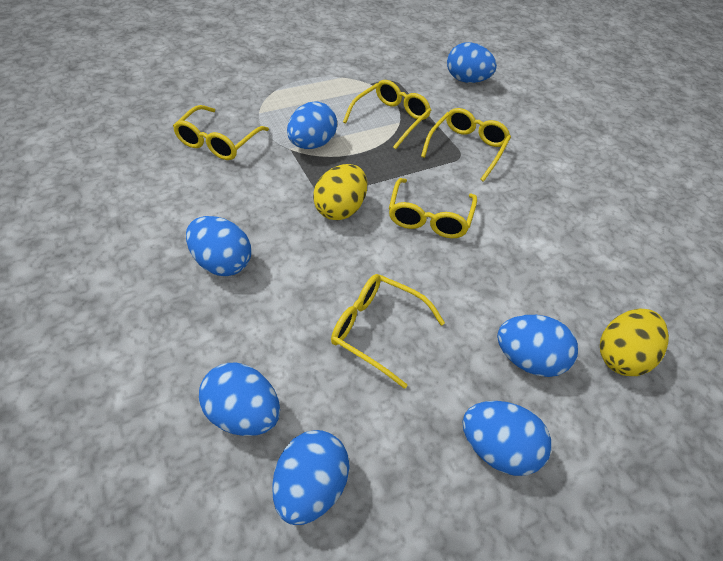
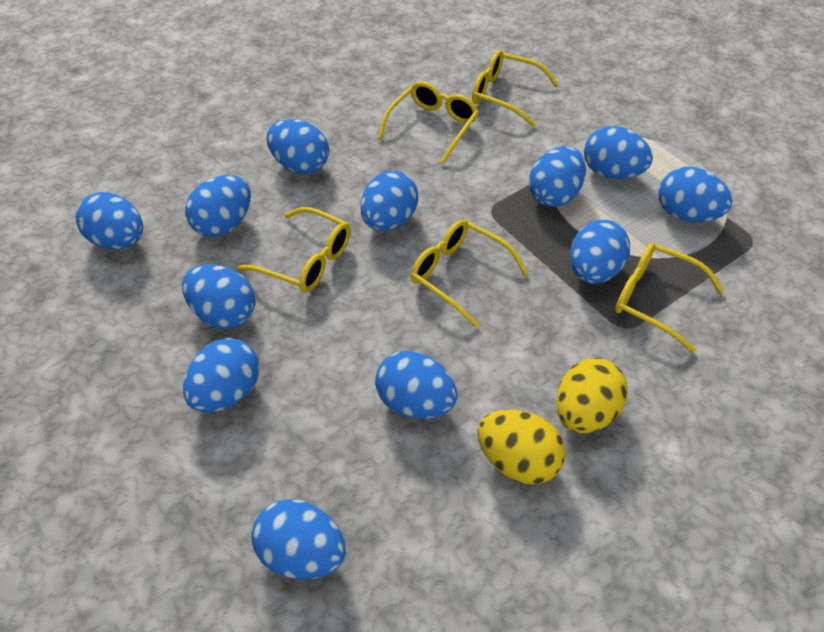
blue egg: 7 -> 12

